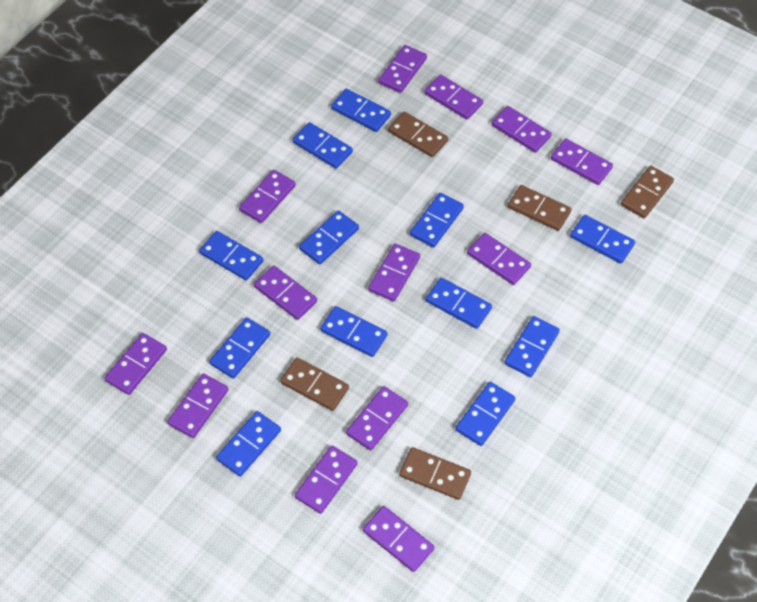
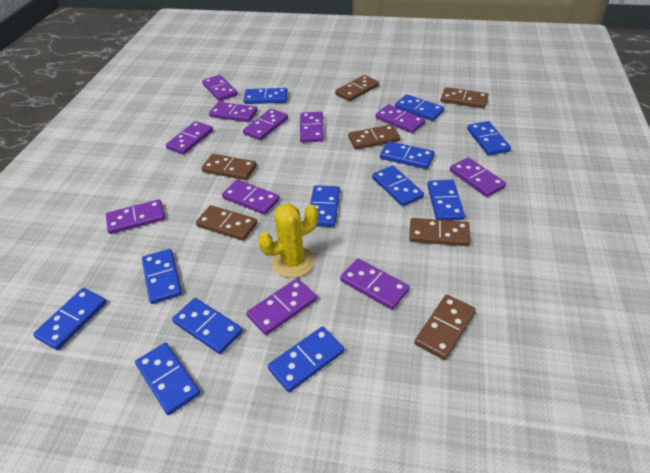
brown domino: 5 -> 7
purple domino: 13 -> 11
yellow cactus: 0 -> 1

